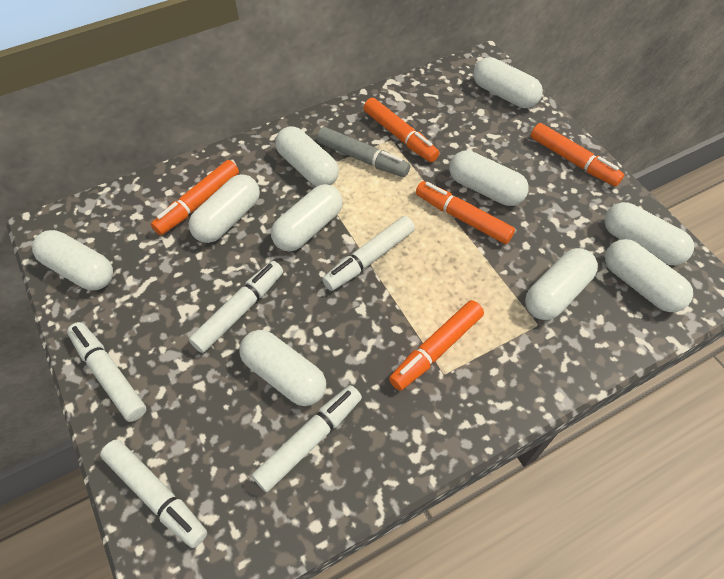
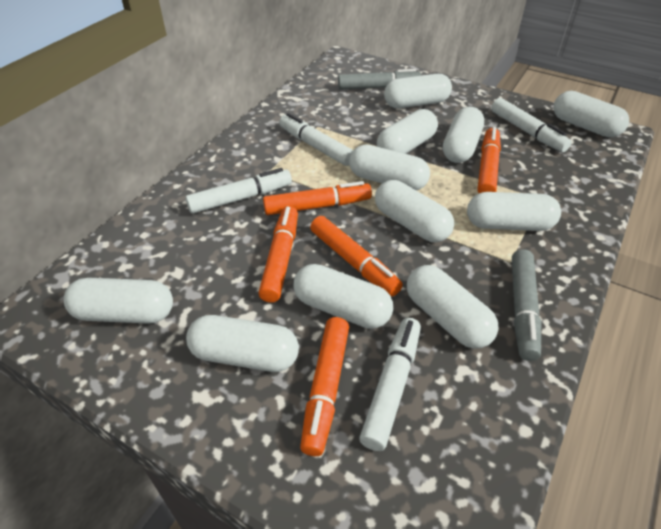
grey marker: 1 -> 2
white capsule: 10 -> 11
white marker: 5 -> 4

